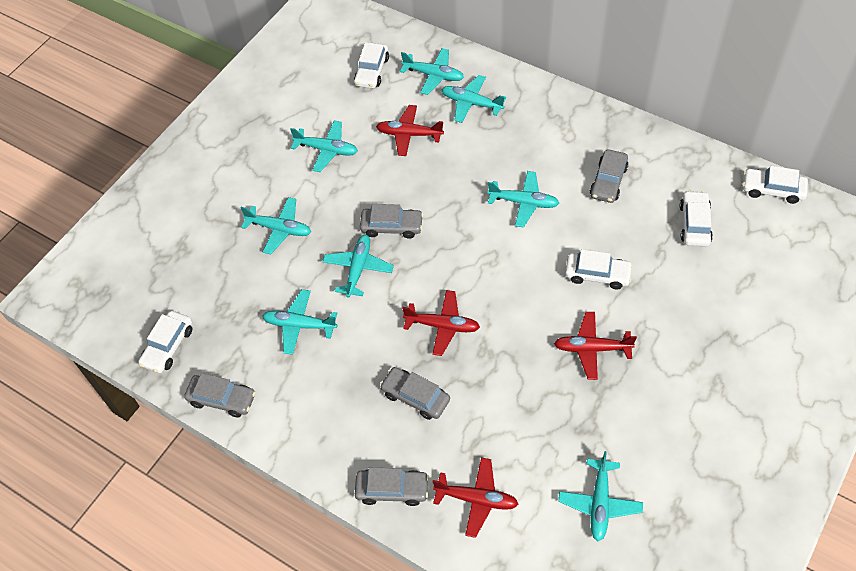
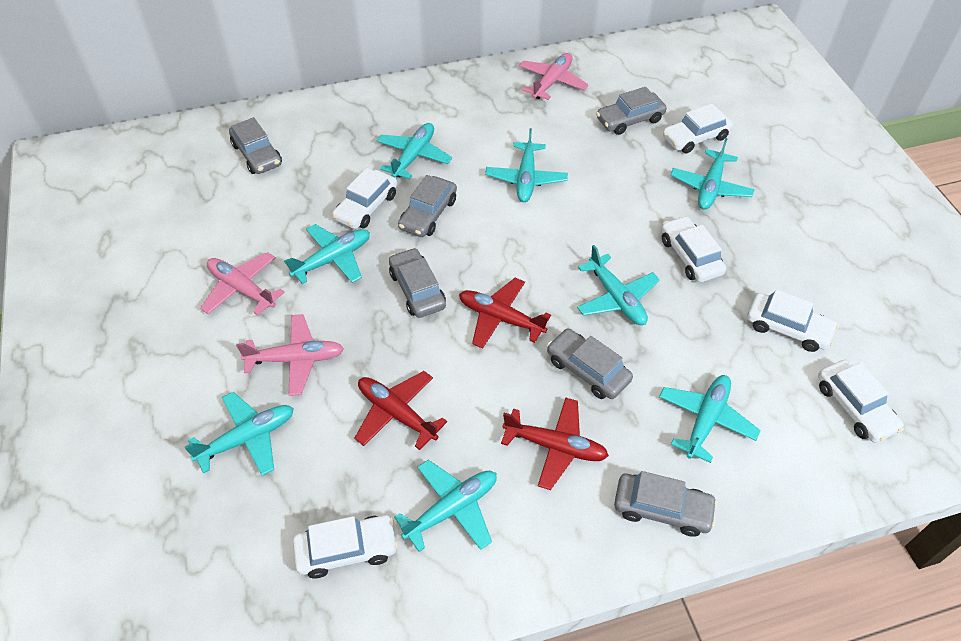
grey car: 5 -> 6
pink plane: 0 -> 3
red plane: 4 -> 3
white car: 5 -> 6

